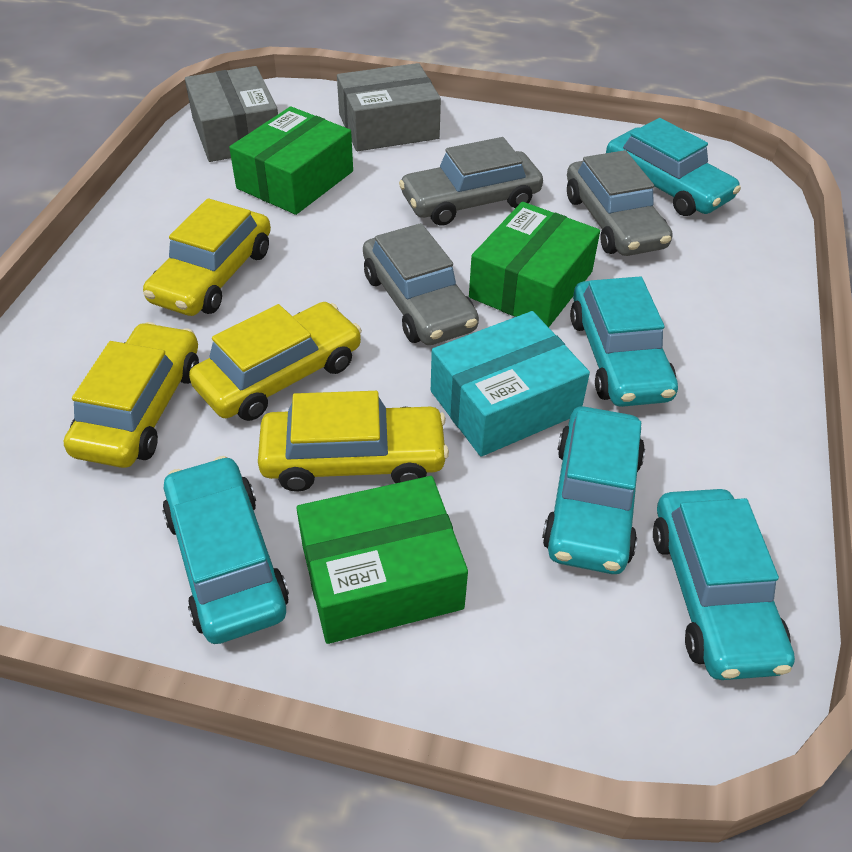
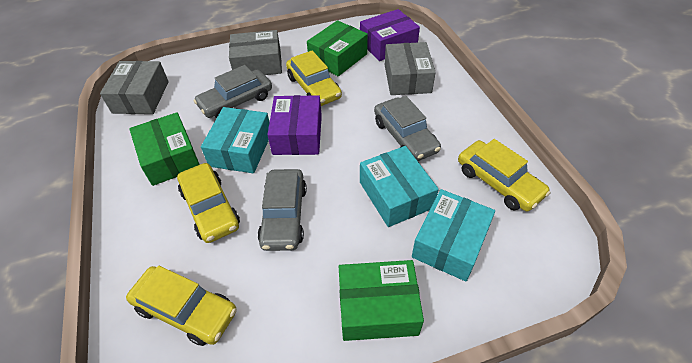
grey box: 2 -> 3
purple box: 0 -> 2
turquoise box: 1 -> 3
turquoise car: 5 -> 0

